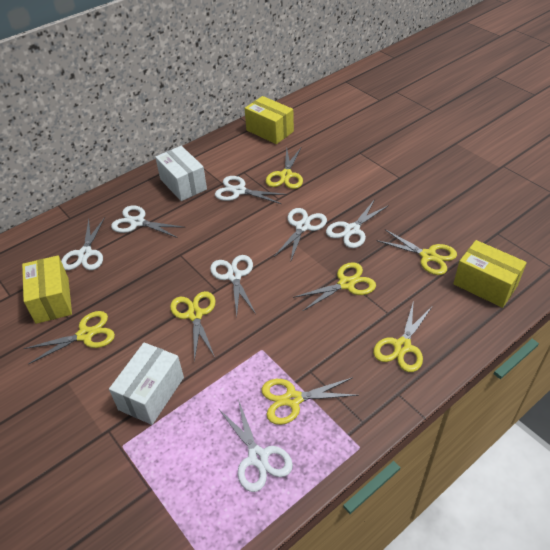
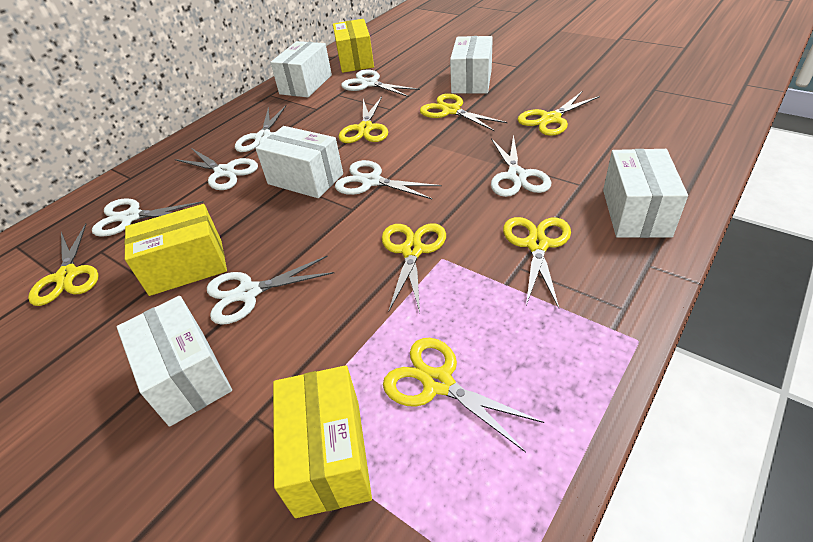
white box: 2 -> 5

